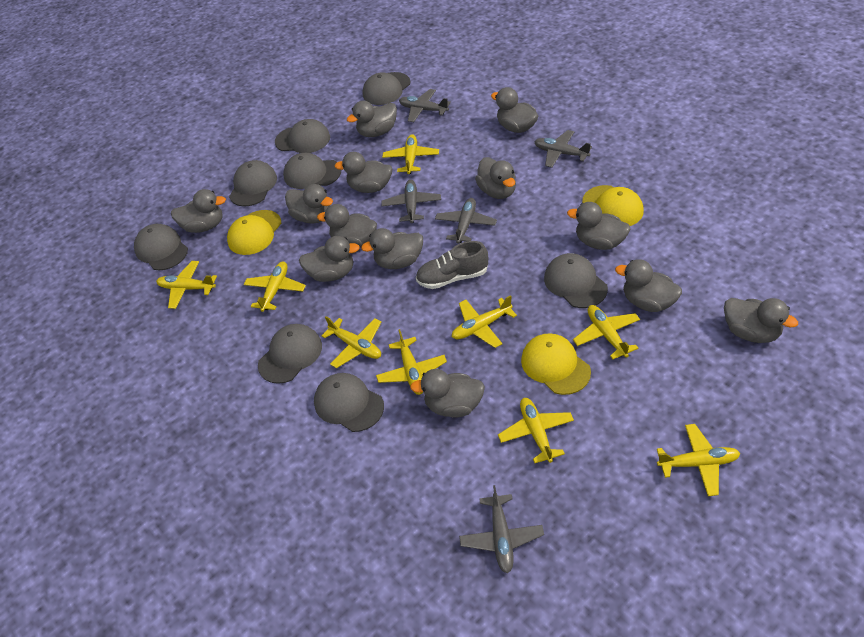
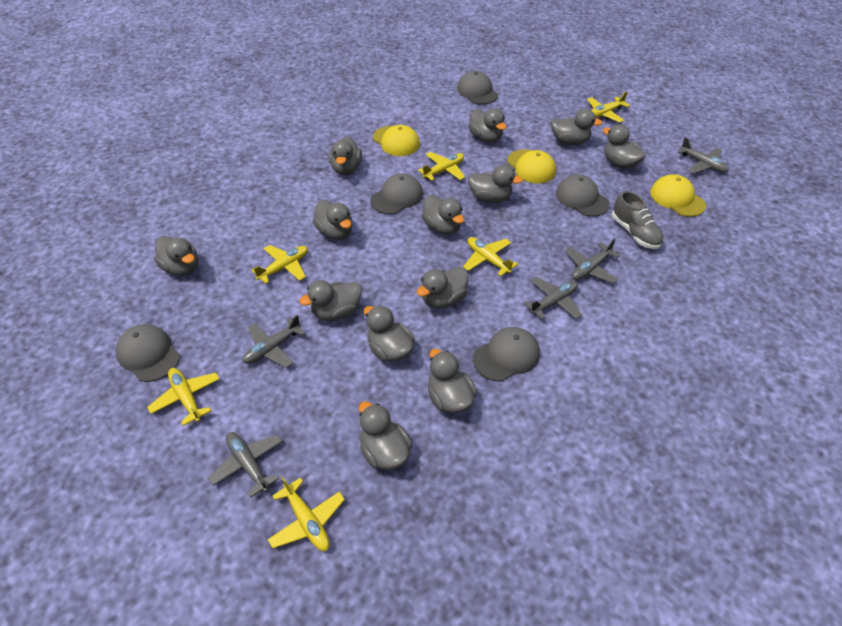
grey cap: 8 -> 5
yellow plane: 9 -> 6

